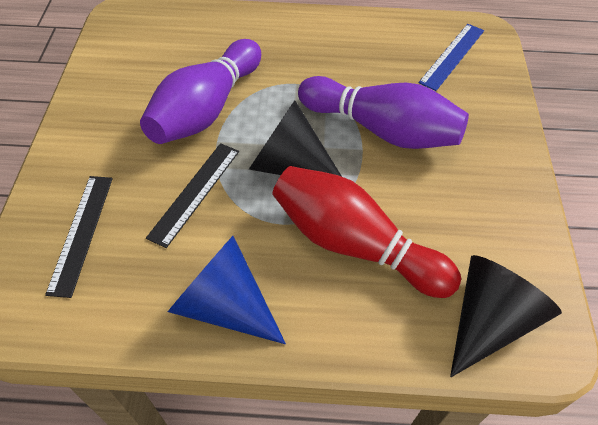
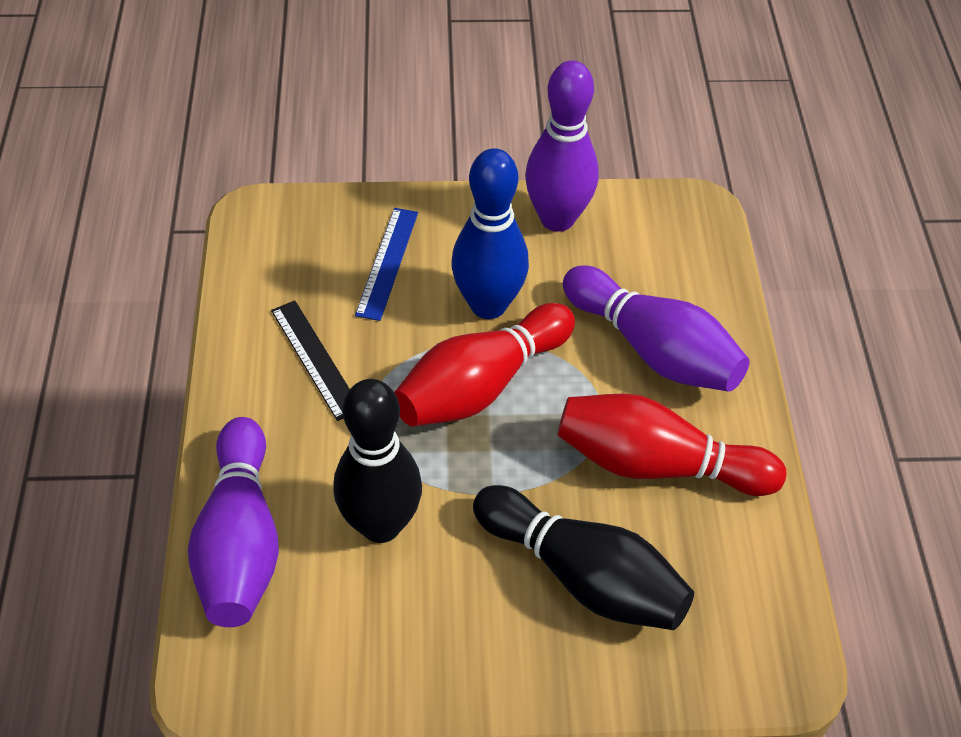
black bowling pin: 0 -> 2
black cone: 2 -> 0
black ruler: 2 -> 1
blue bowling pin: 0 -> 1
blue cone: 1 -> 0
purple bowling pin: 2 -> 3
red bowling pin: 1 -> 2

